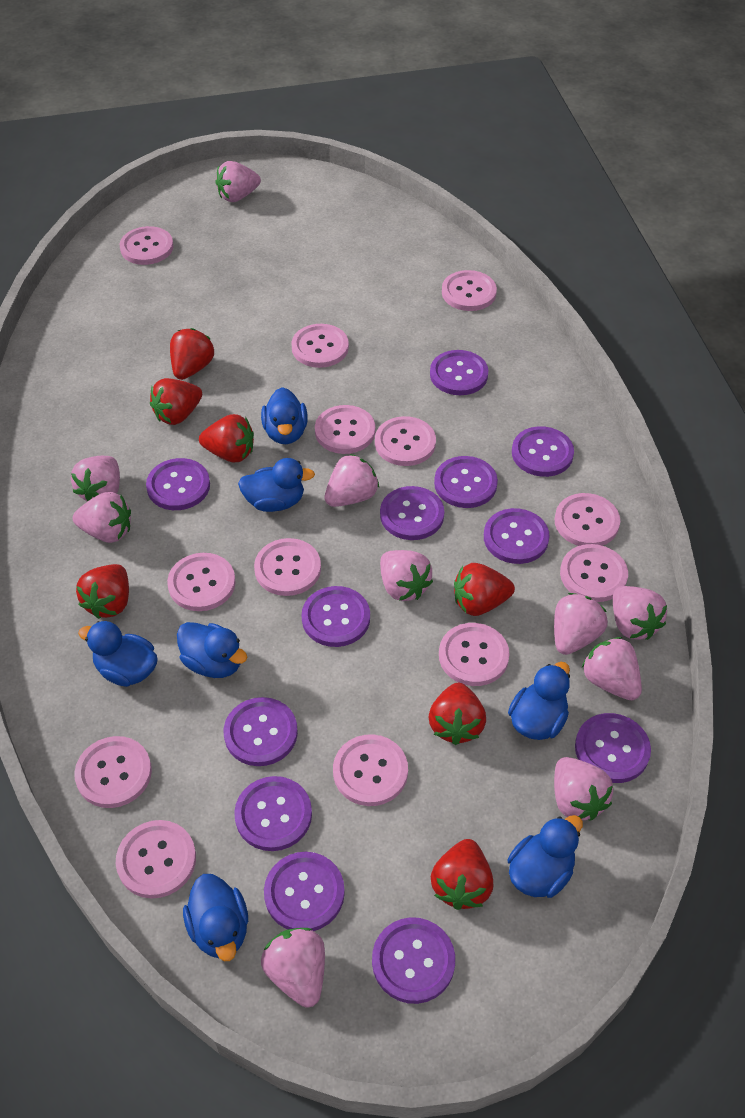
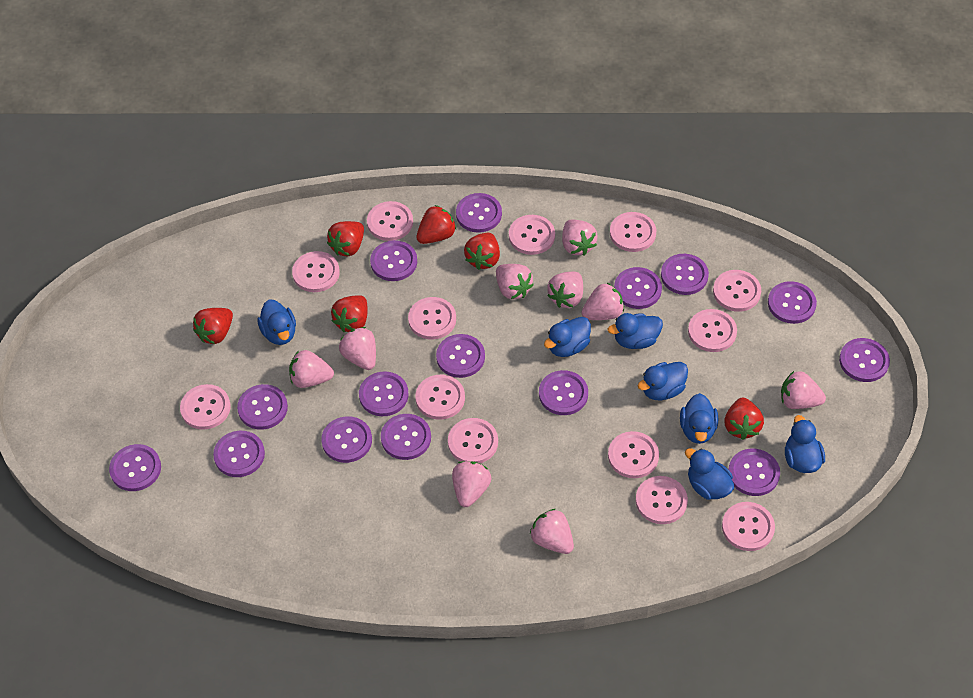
pink strawberry: 10 -> 9
purple button: 12 -> 15
red strawberry: 7 -> 6

